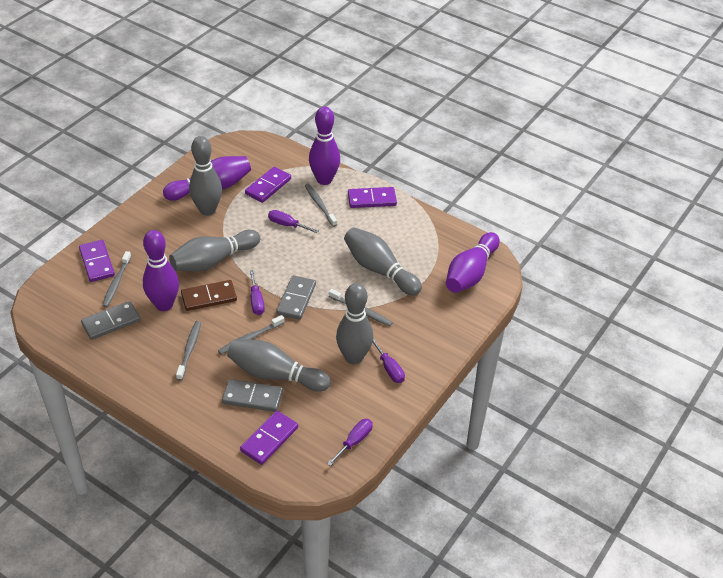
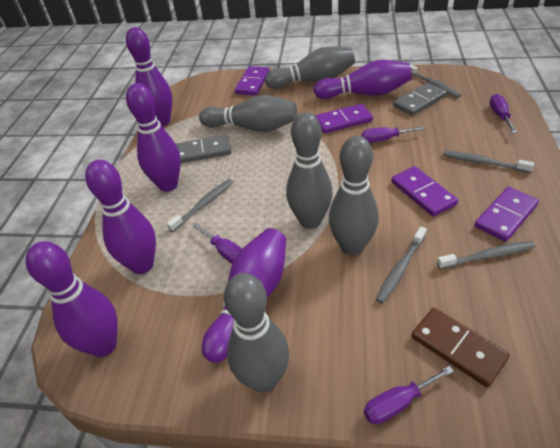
grey domino: 3 -> 2
purple bowling pin: 4 -> 6

